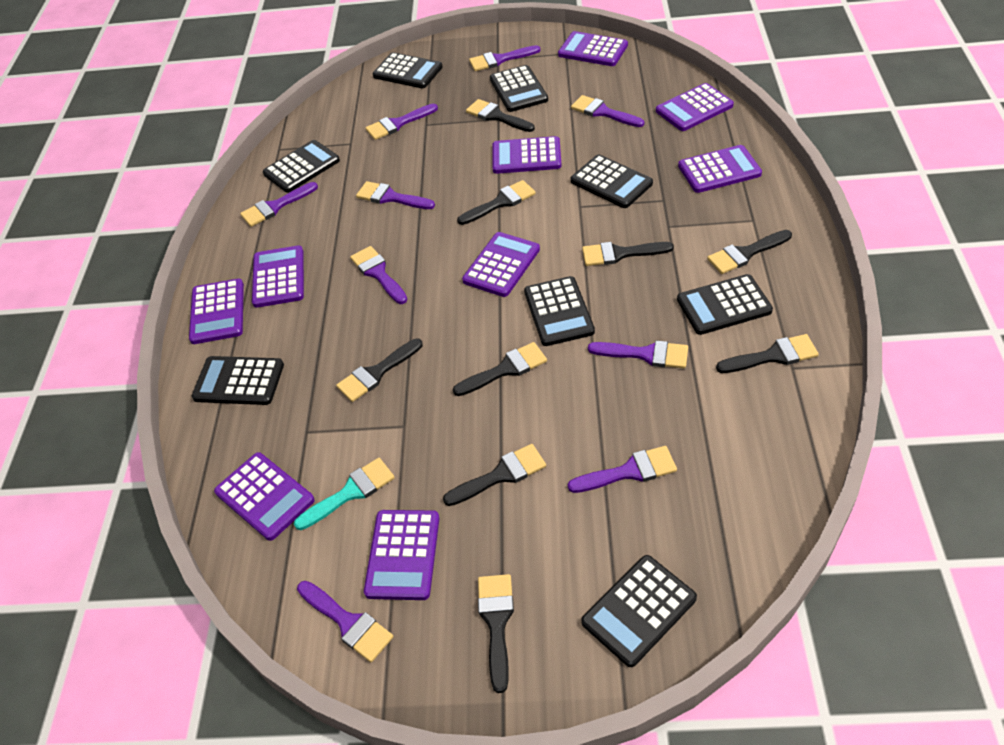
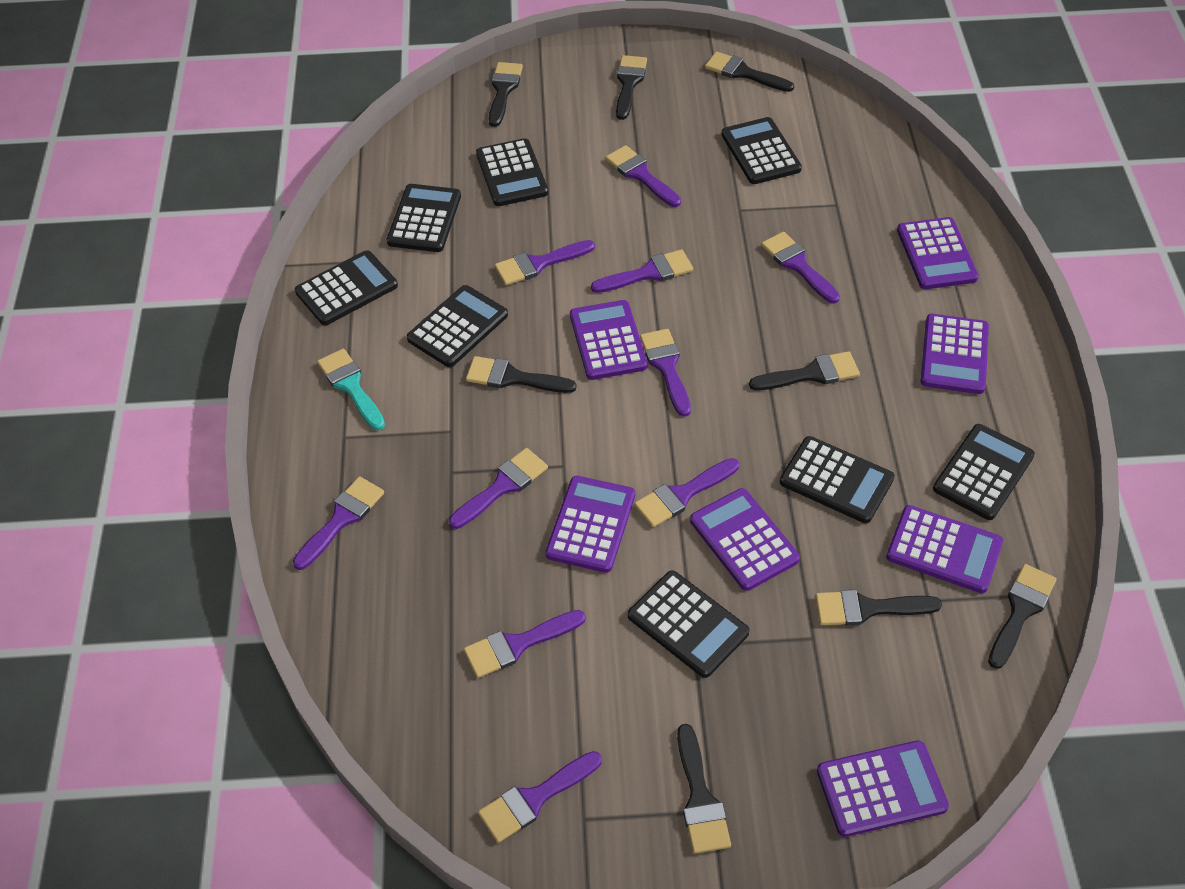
black brush: 9 -> 8
purple brush: 9 -> 10
purple calculator: 9 -> 7

